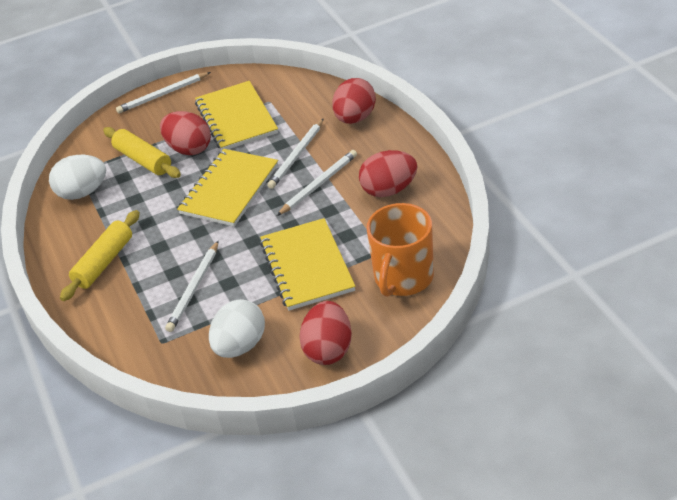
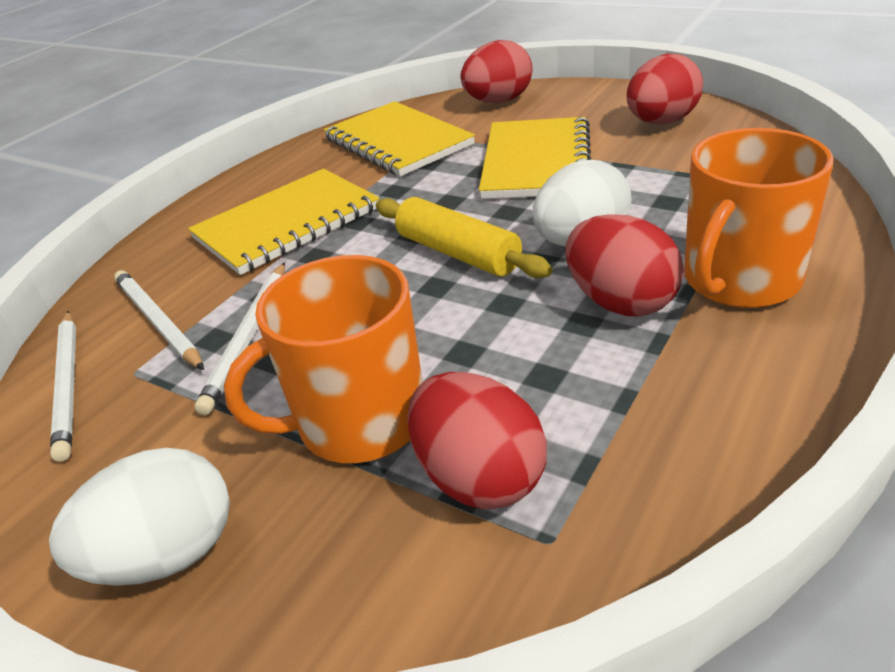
orange mug: 1 -> 2
white pencil: 4 -> 3
yellow rolling pin: 2 -> 1

